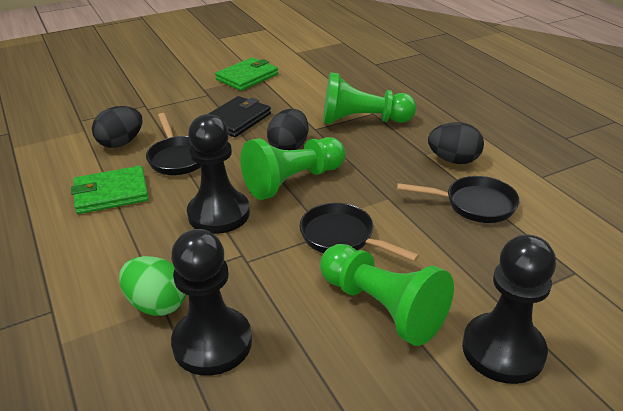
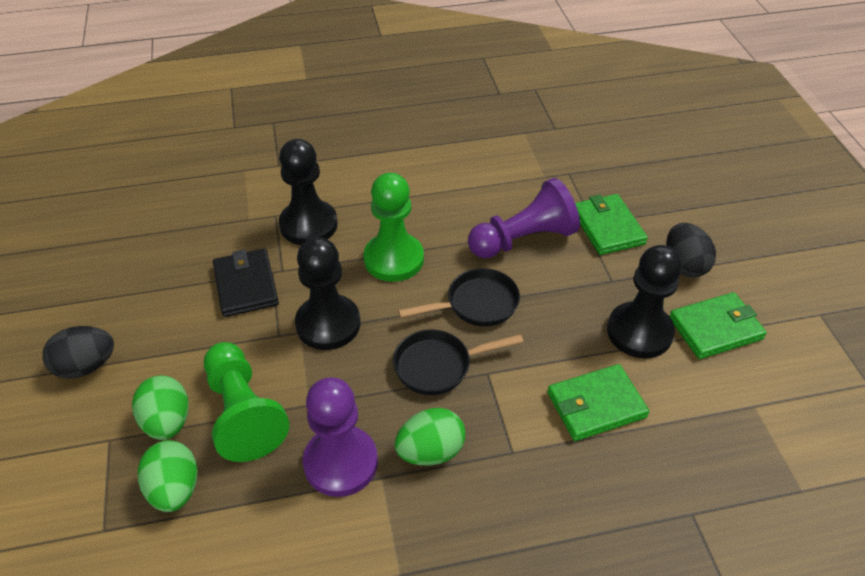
black egg: 3 -> 2
black pan: 3 -> 2
green egg: 1 -> 3
green pawn: 3 -> 2
green wallet: 2 -> 3
purple pawn: 0 -> 2

